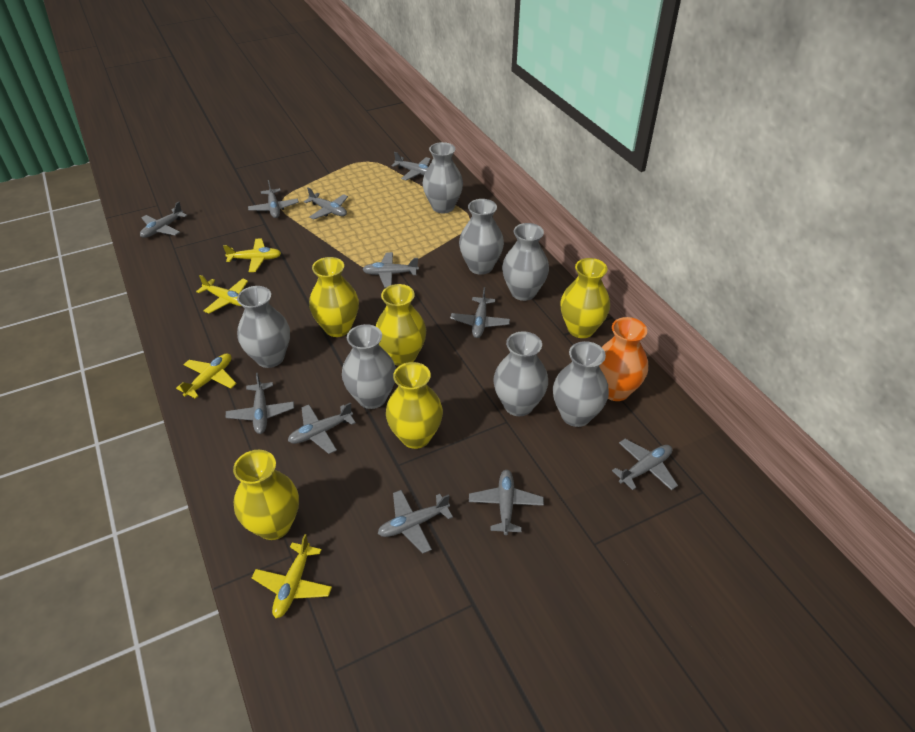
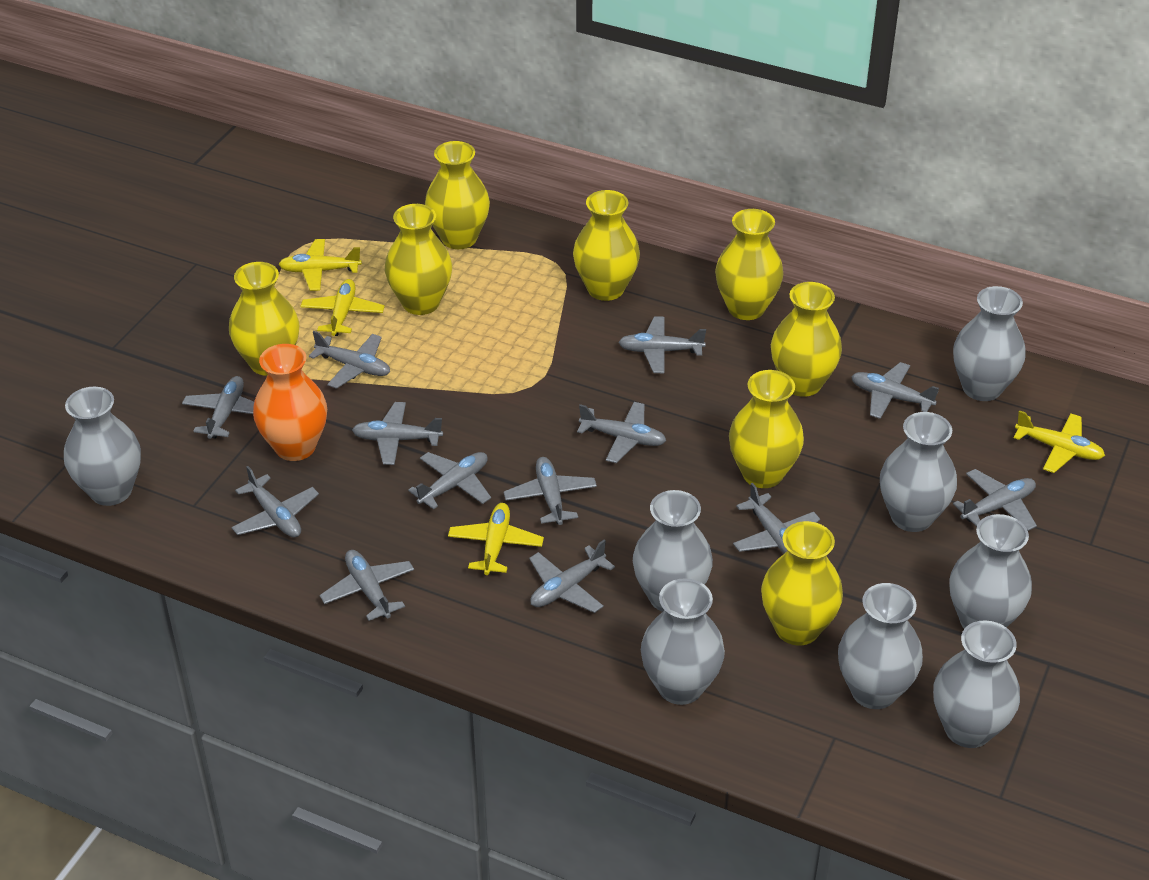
grey plane: 11 -> 13
grey vase: 7 -> 8
yellow vase: 5 -> 8

